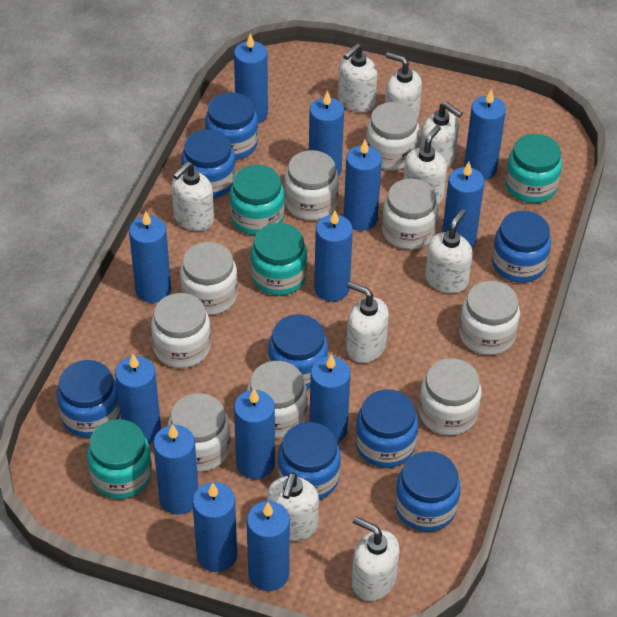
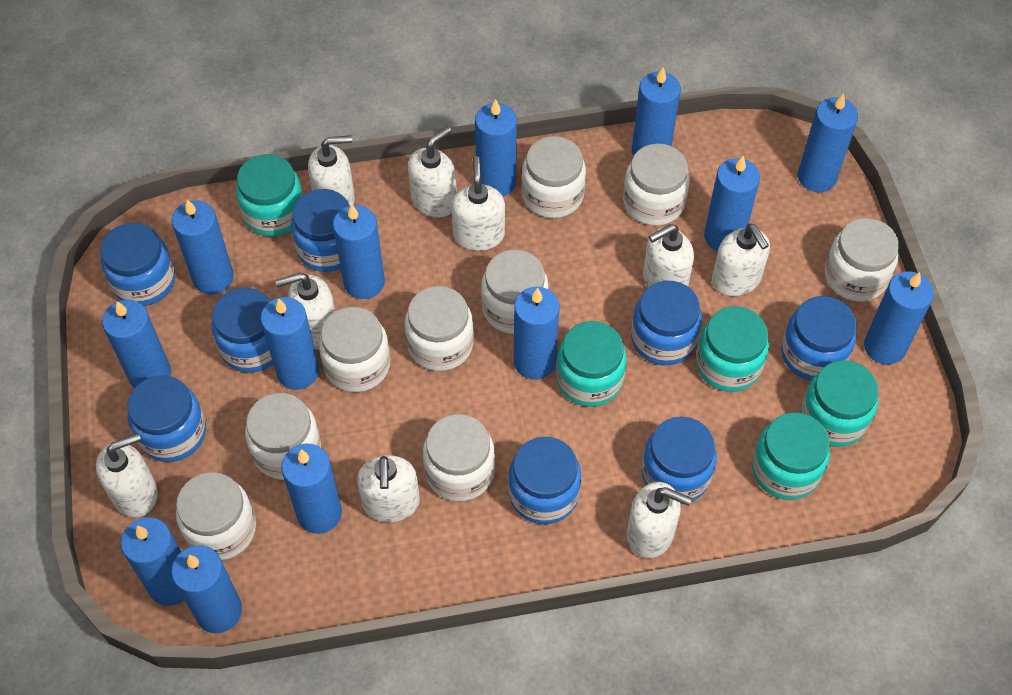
turquoise jar: 4 -> 5

